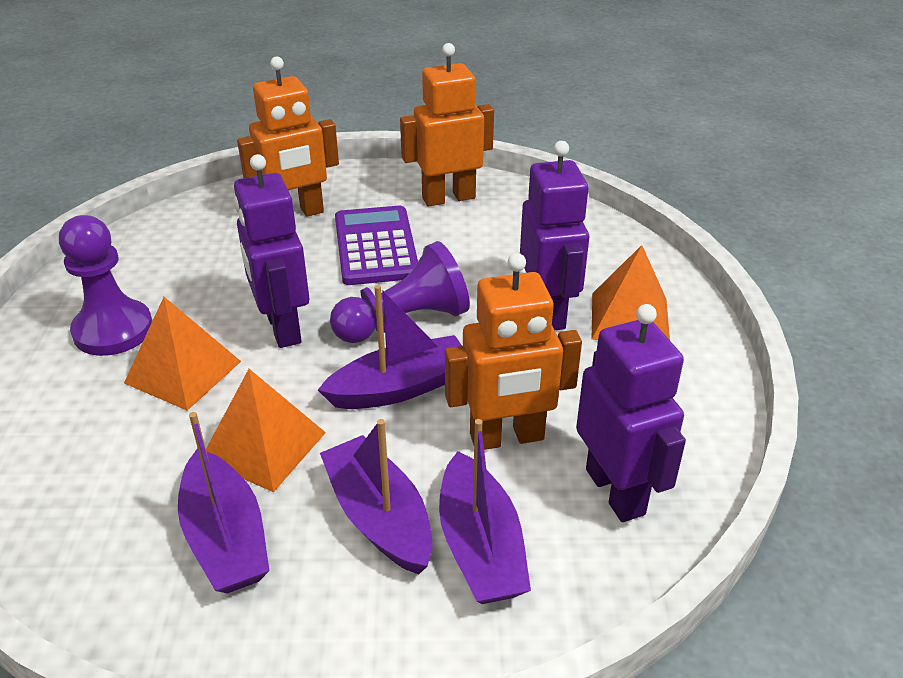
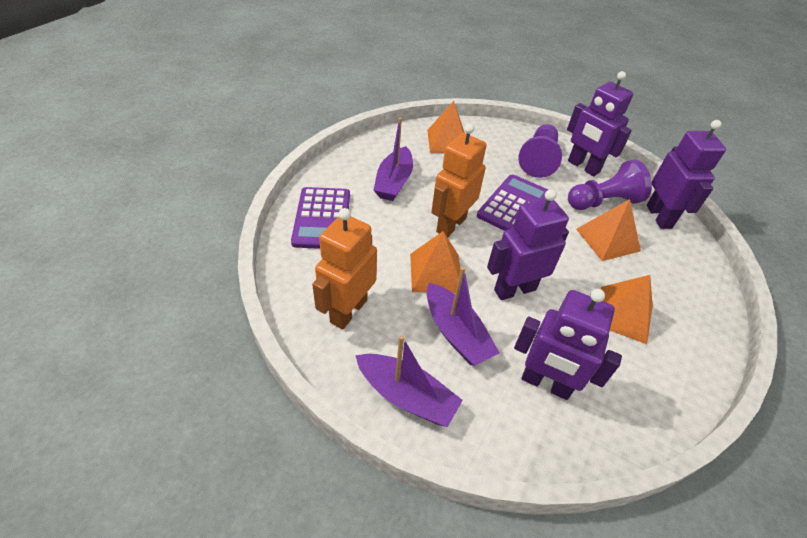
orange pyramid: 3 -> 4
orange robot: 3 -> 2
purple boat: 4 -> 3
purple calculator: 1 -> 2
purple robot: 3 -> 4

